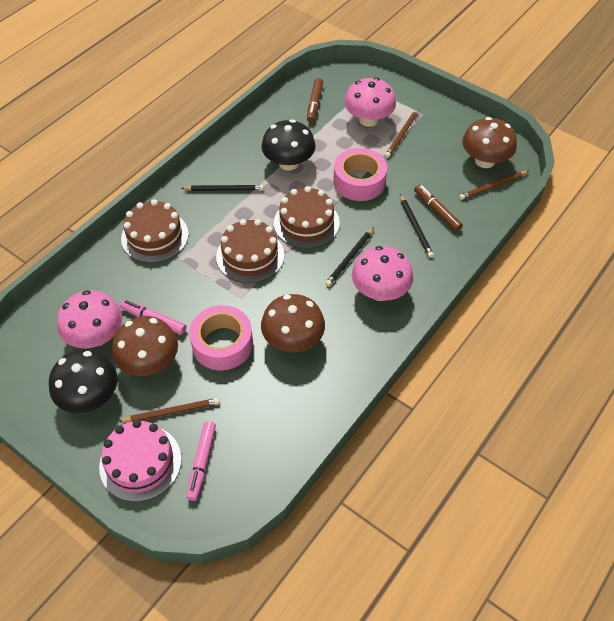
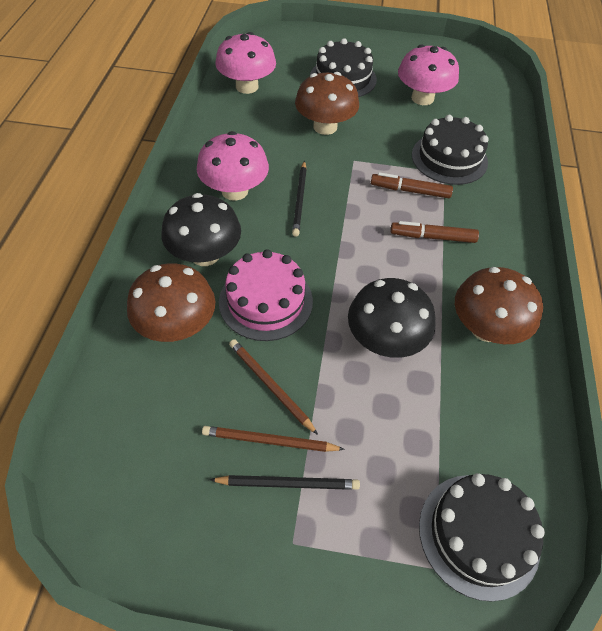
black cake: 0 -> 3
black pencil: 3 -> 2
brown cake: 3 -> 0
brown pencil: 3 -> 2
pink marker: 2 -> 0
pink tape: 2 -> 0

